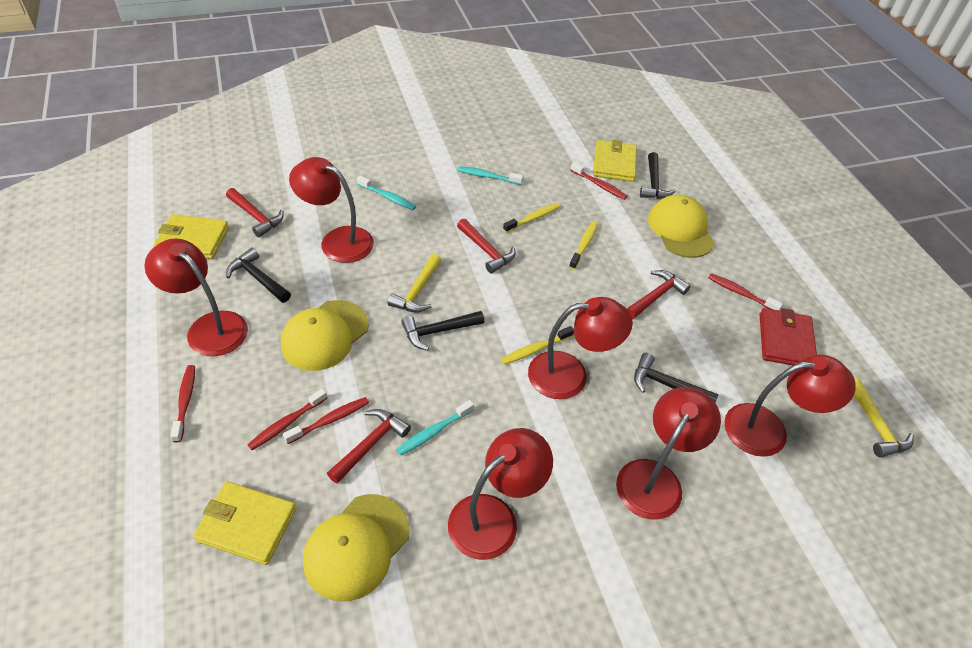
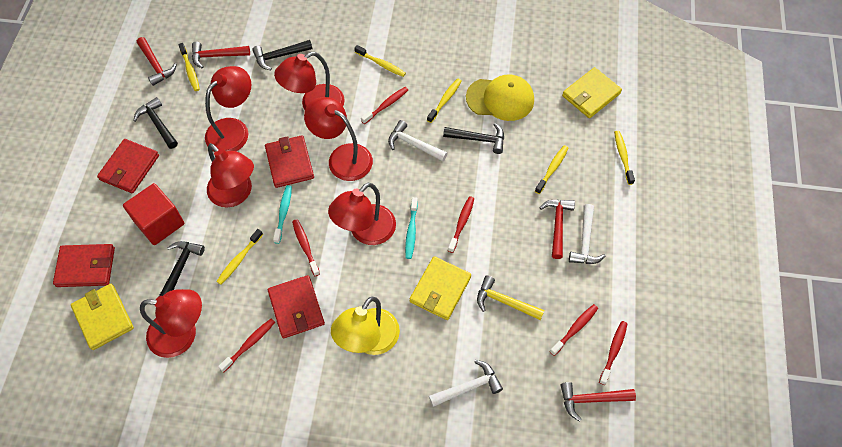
red cube: 0 -> 1
red toothbrush: 5 -> 6
red wallet: 1 -> 4
turquoise toothbrush: 3 -> 2
white hammer: 0 -> 3
yellow cap: 3 -> 1
yellow hammer: 2 -> 1
yellow lamp: 0 -> 1
yellow toothbrush: 3 -> 6

